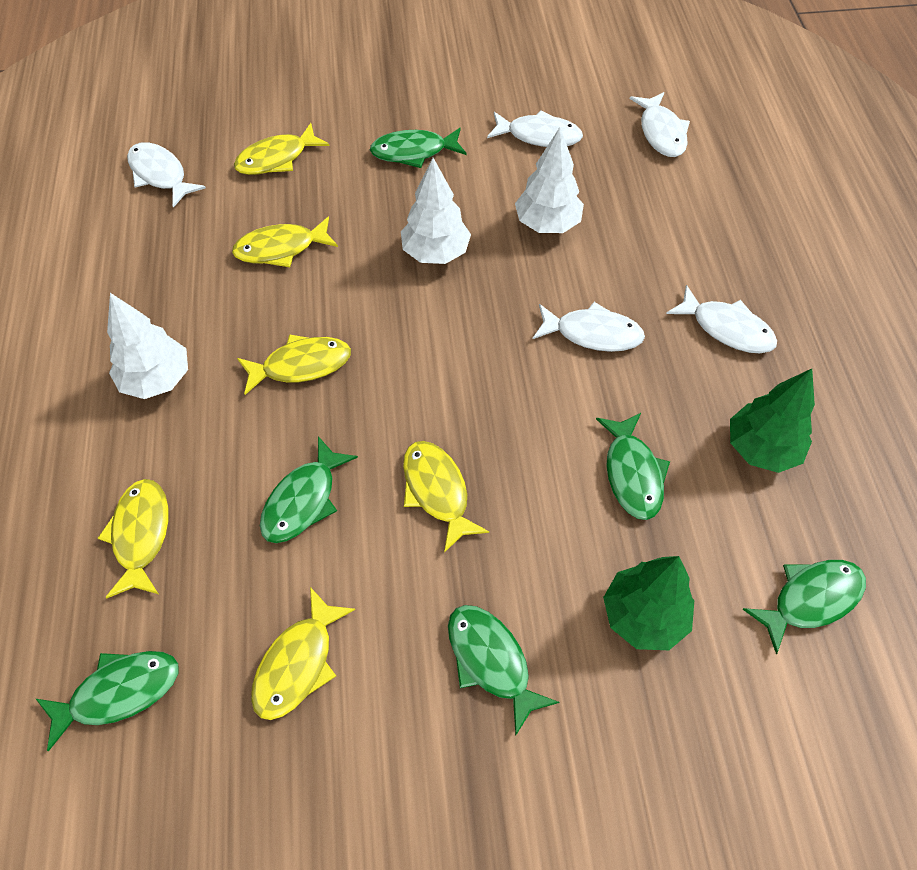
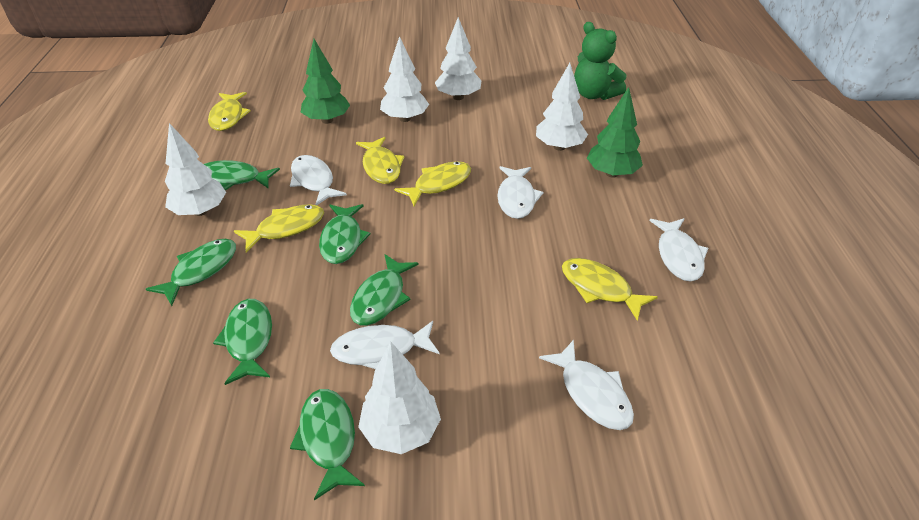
green teddy bear: 0 -> 1
white tree: 3 -> 5
yellow fish: 6 -> 5

